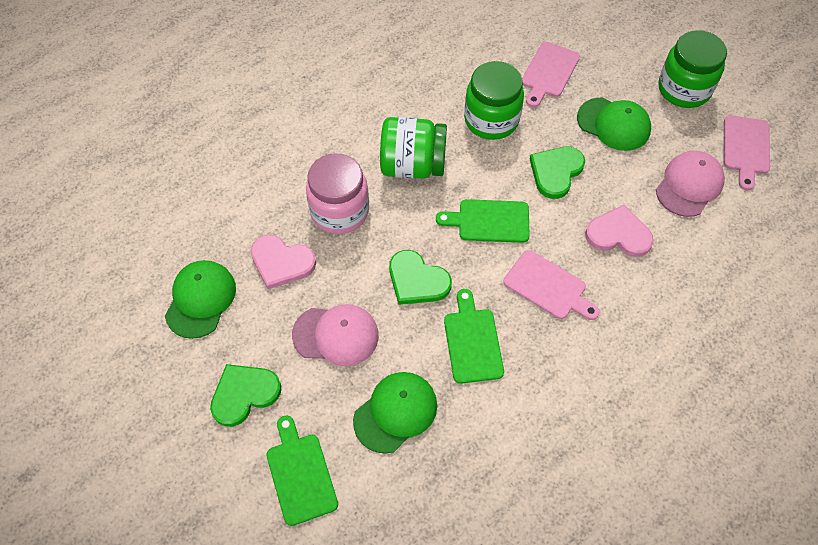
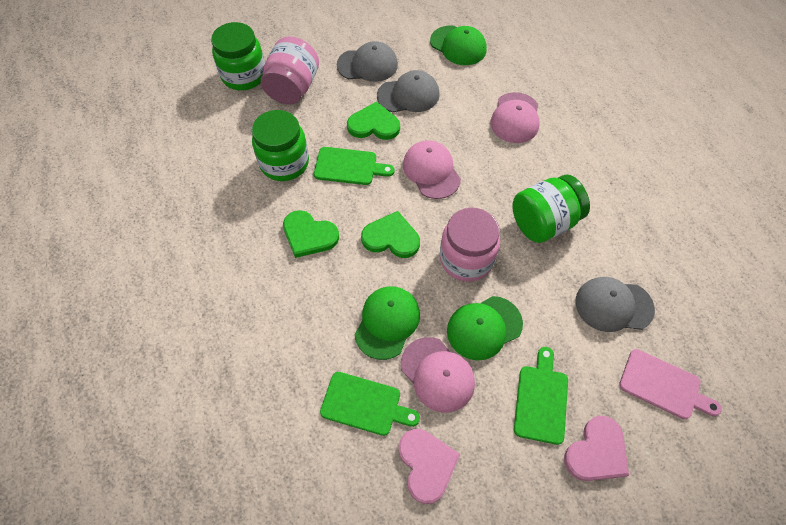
grey cap: 0 -> 3
pink cap: 2 -> 3
pink cutting board: 3 -> 1
pink jar: 1 -> 2

